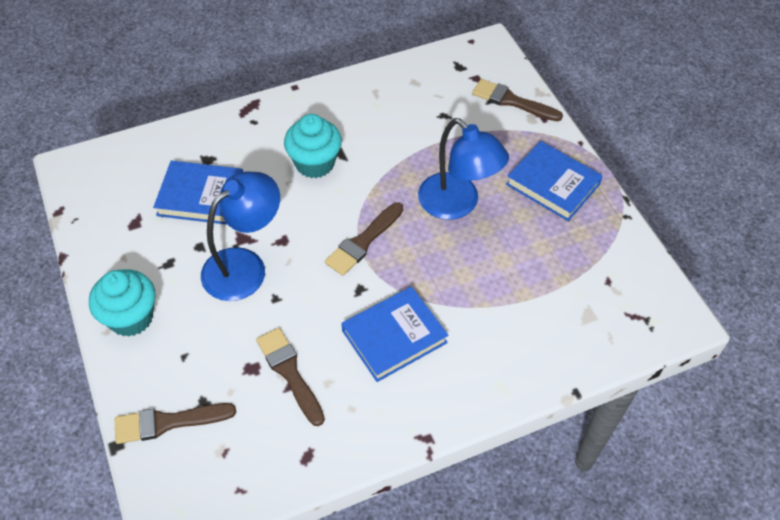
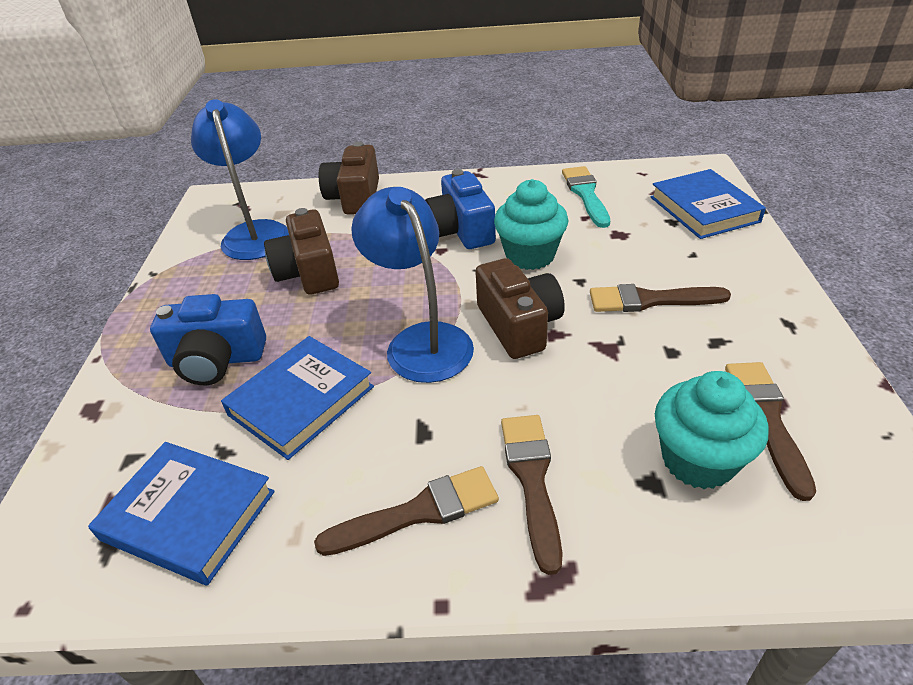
blue camera: 0 -> 2
brown camera: 0 -> 3
turquoise brush: 0 -> 1

